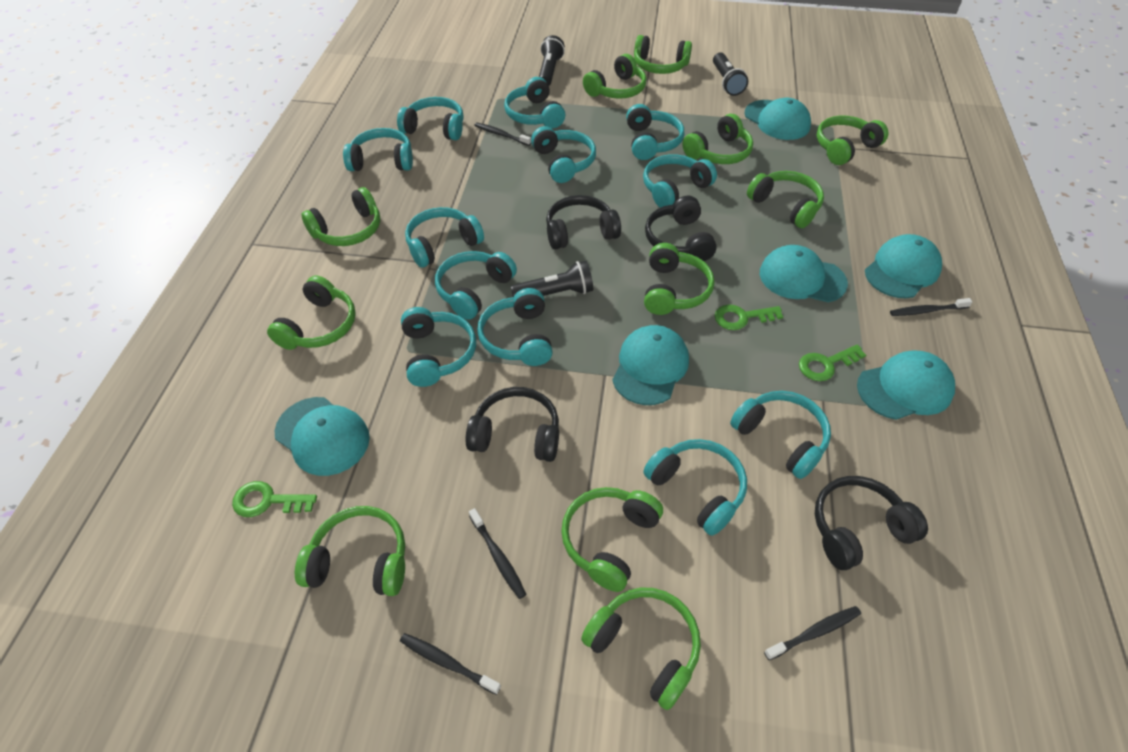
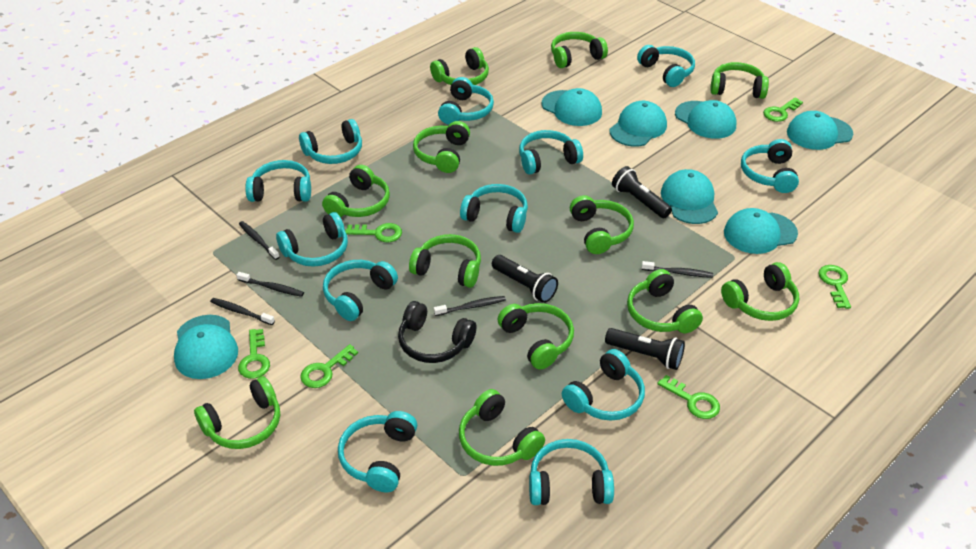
black headphones: 4 -> 1
green headphones: 11 -> 12
green key: 3 -> 6
turquoise cap: 6 -> 7

